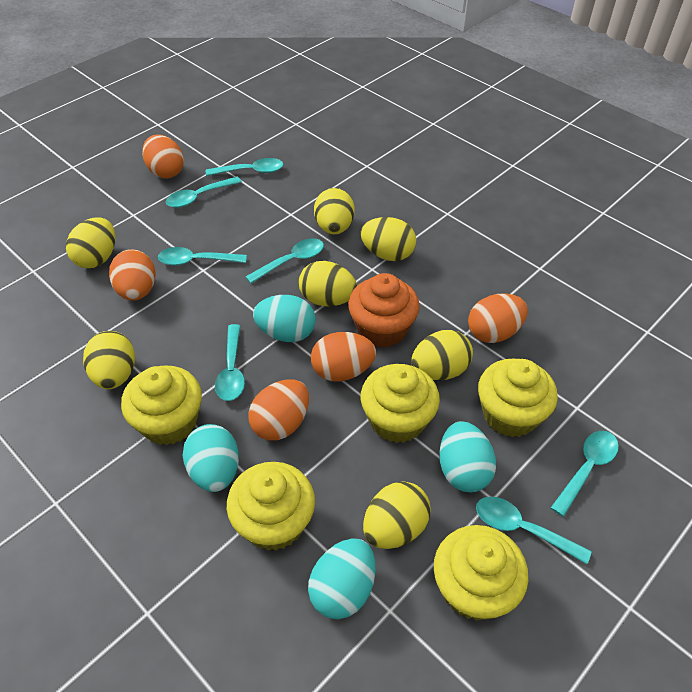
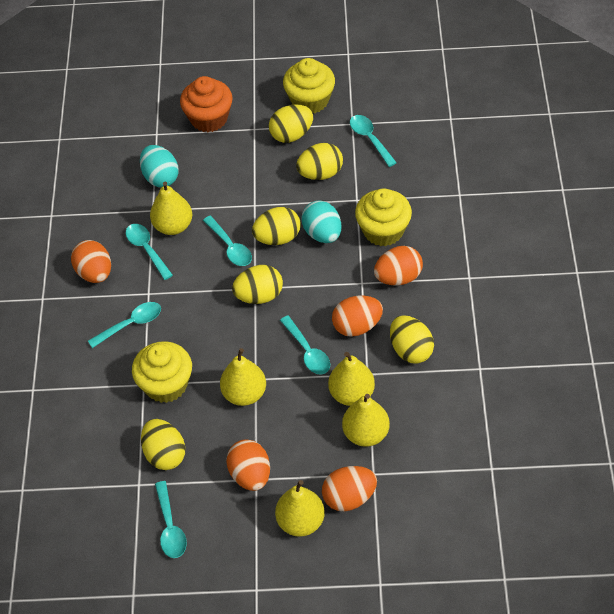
turquoise egg: 4 -> 2
turquoise spoon: 7 -> 6
yellow cupcake: 5 -> 3
yellow egg: 7 -> 6
yellow pear: 0 -> 5

